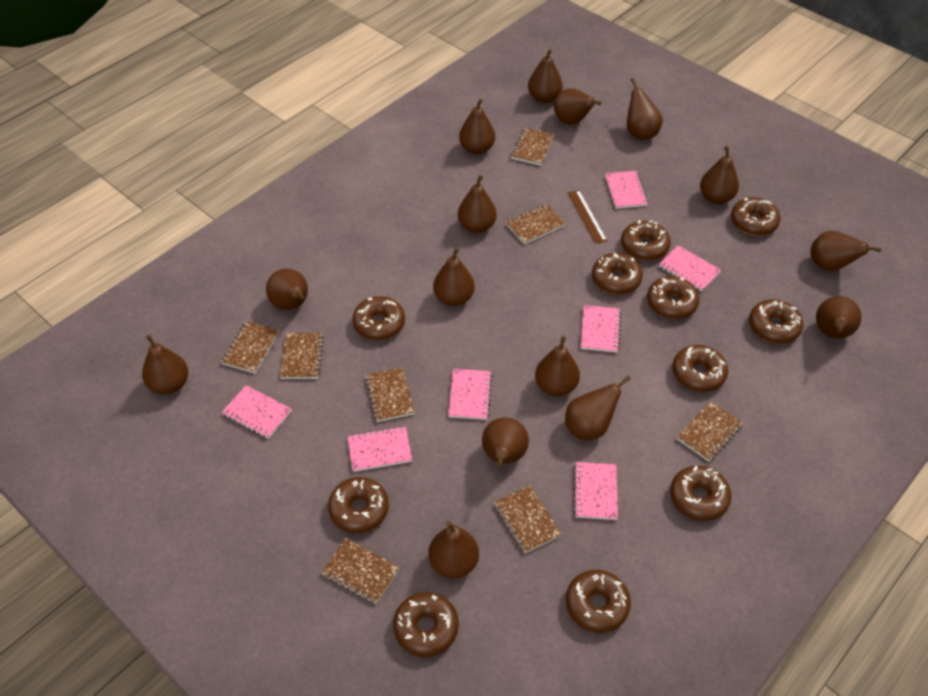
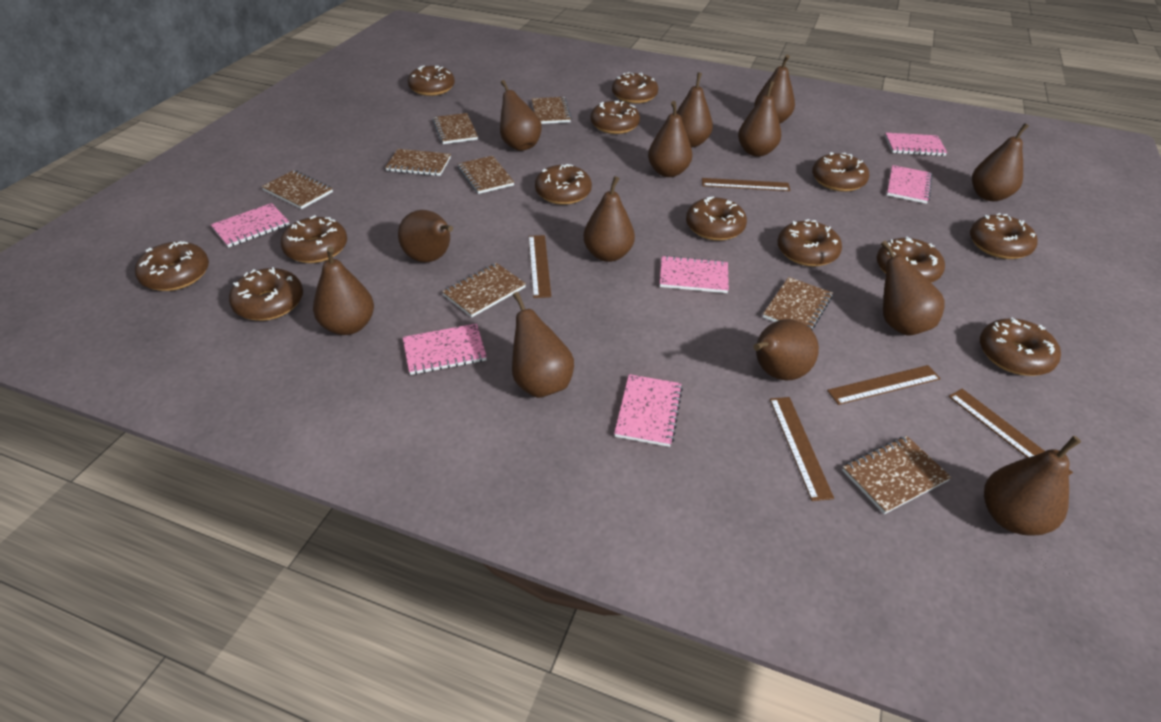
brown donut: 11 -> 13
brown pear: 15 -> 13
brown ruler: 1 -> 5
pink notebook: 7 -> 6

